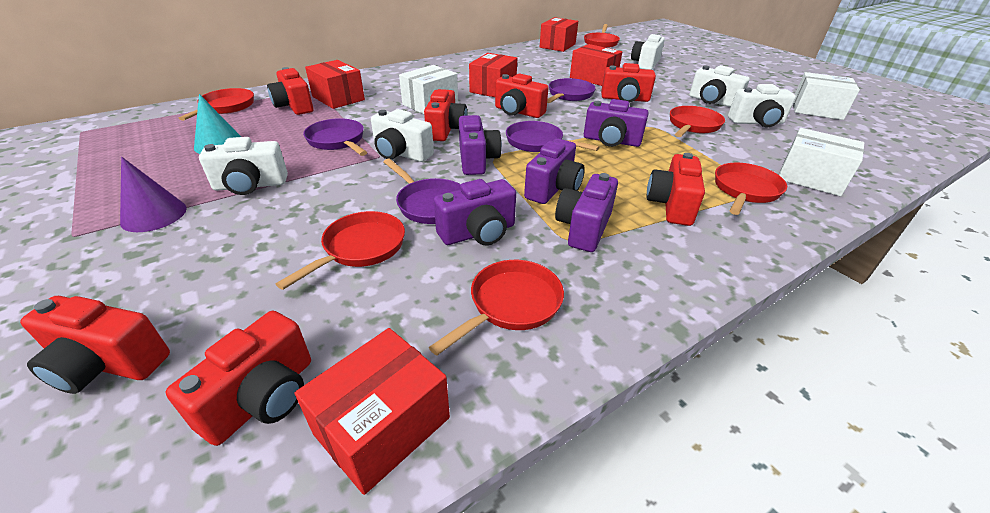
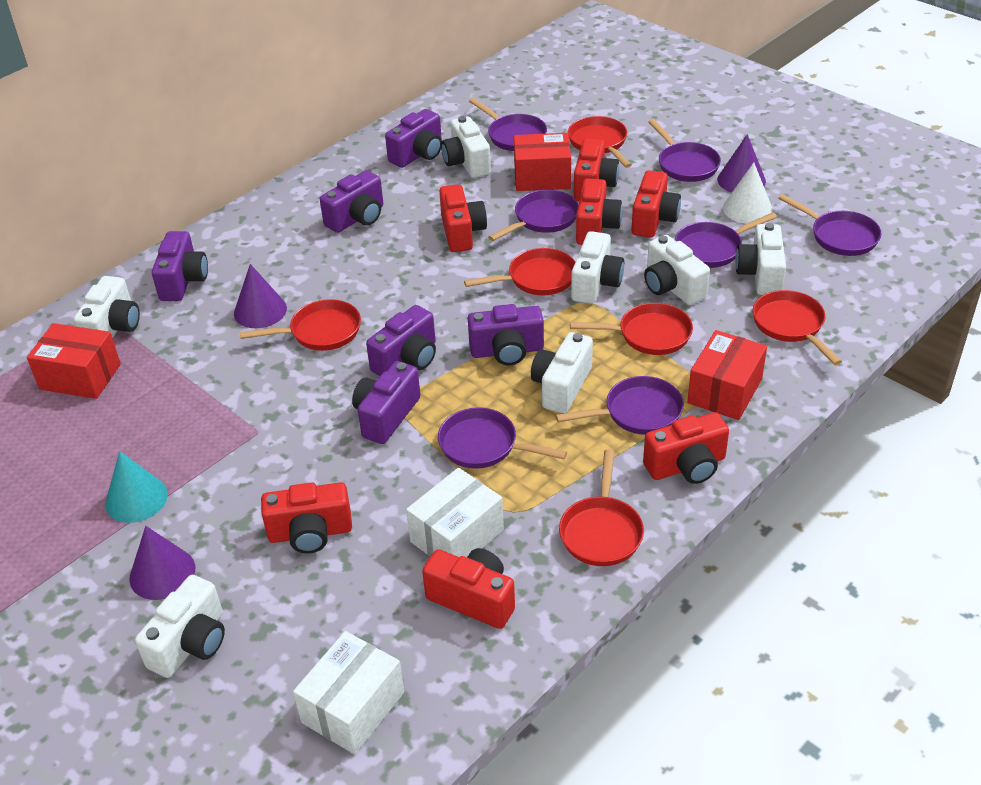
purple camera: 5 -> 6
purple cone: 1 -> 3
purple pan: 4 -> 7
red box: 5 -> 3
white box: 3 -> 2
white camera: 5 -> 7
white cone: 0 -> 1

